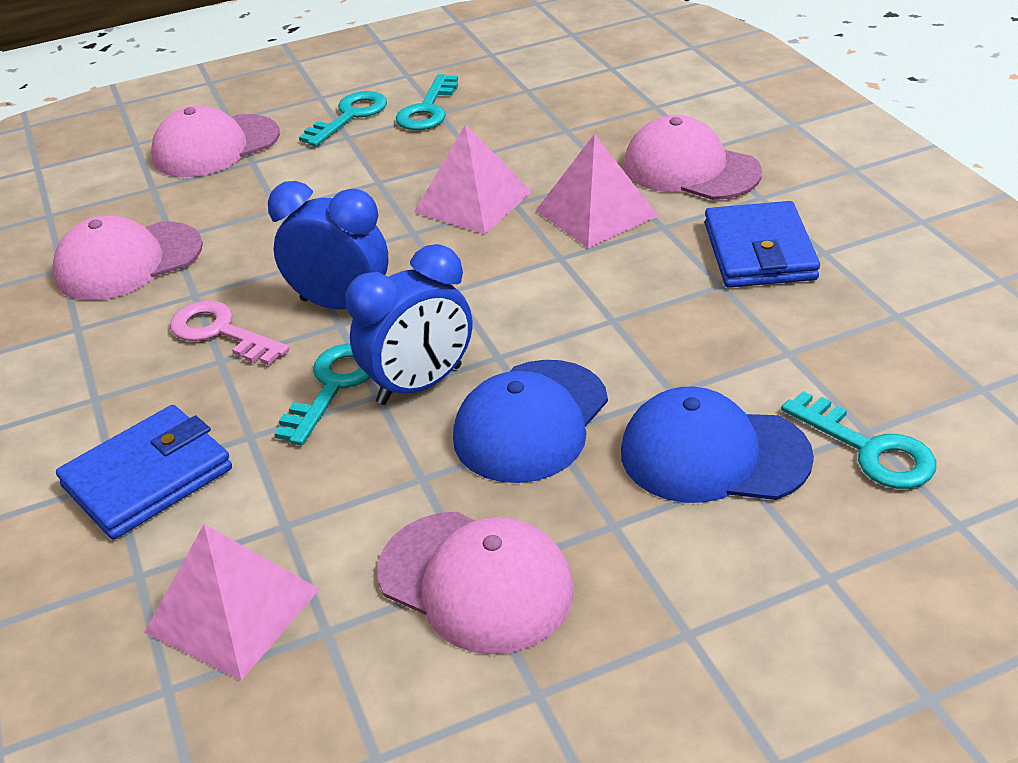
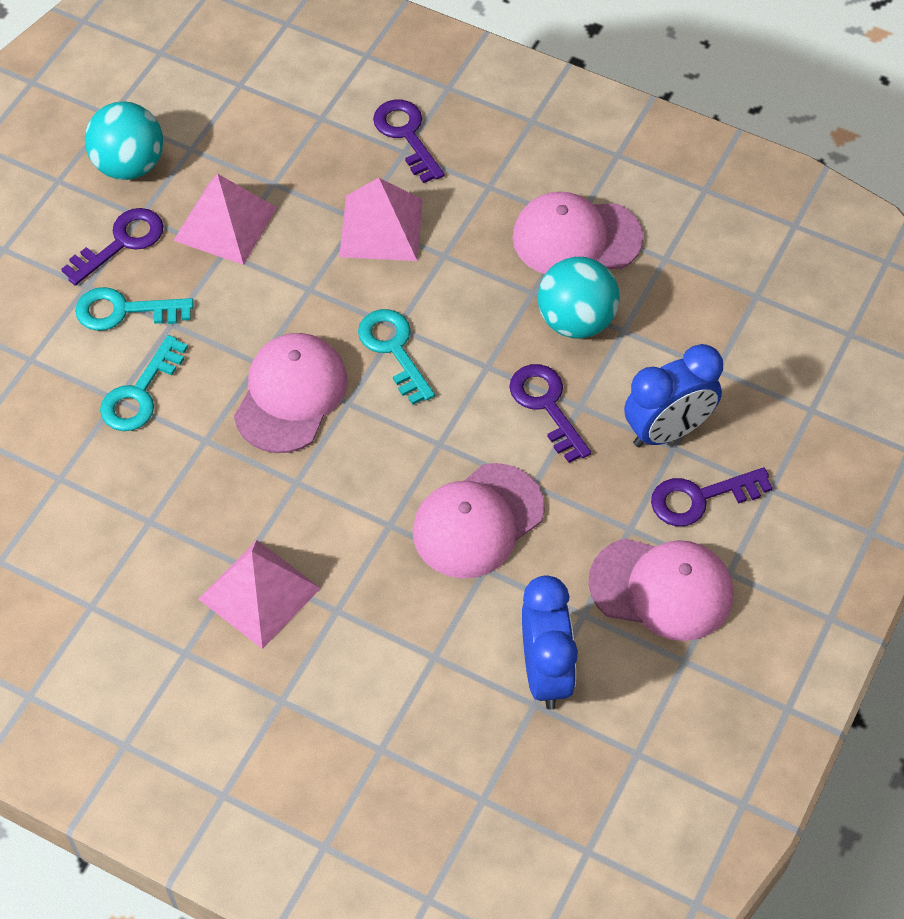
blue cap: 2 -> 0
blue wallet: 2 -> 0
pink key: 1 -> 0
purple key: 0 -> 4
turquoise ball: 0 -> 2
turquoise key: 4 -> 3

